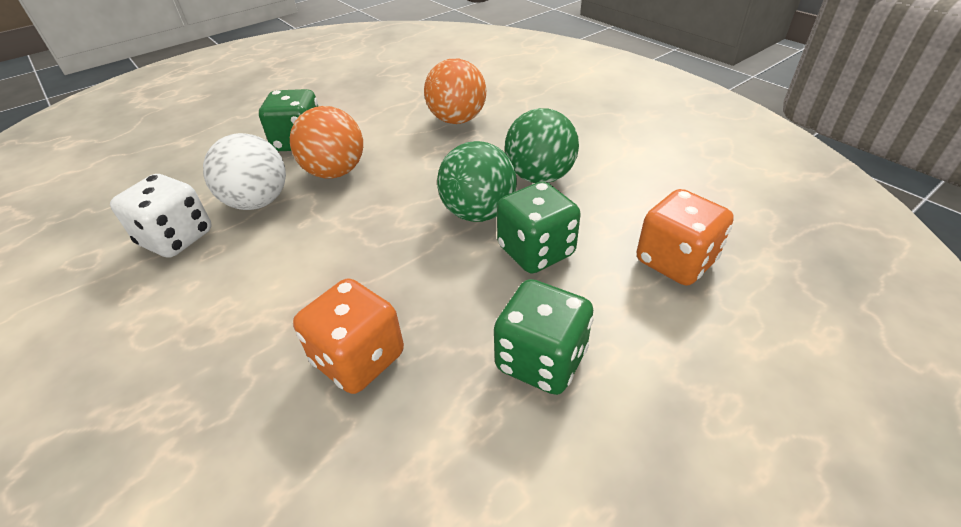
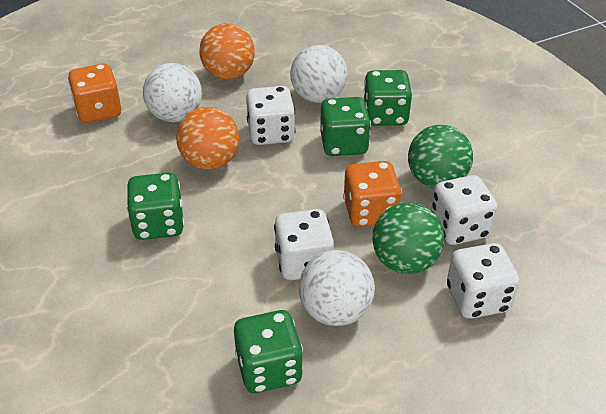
green dice: 3 -> 4
white ball: 1 -> 3
white dice: 1 -> 4

